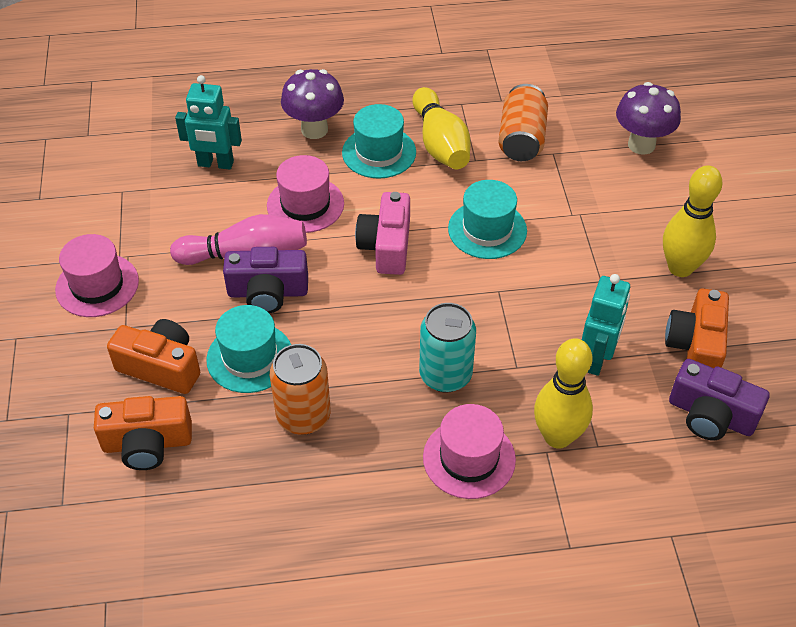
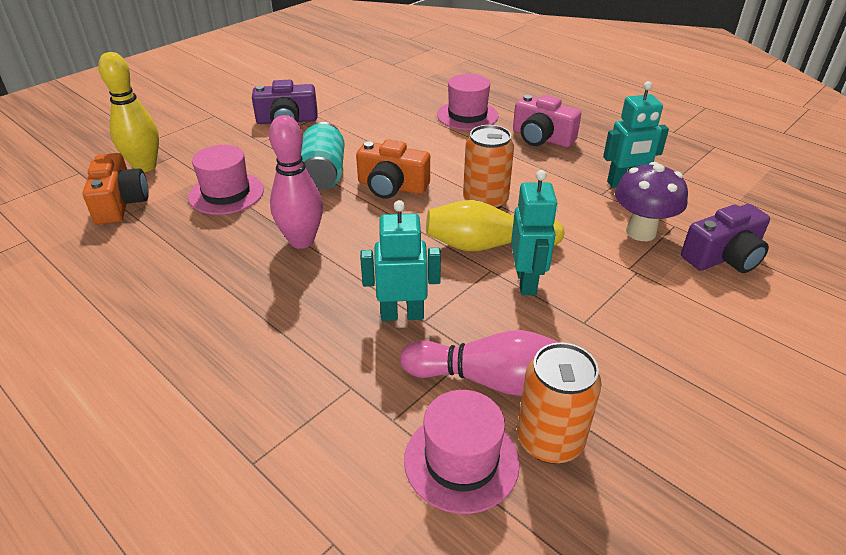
orange camera: 3 -> 2
pink bowling pin: 1 -> 2
purple mushroom: 2 -> 1
turquoise hat: 3 -> 0
turquoise robot: 2 -> 3
yellow bowling pin: 3 -> 2

